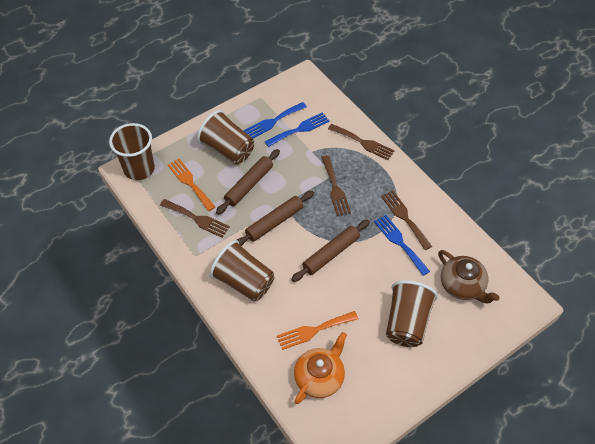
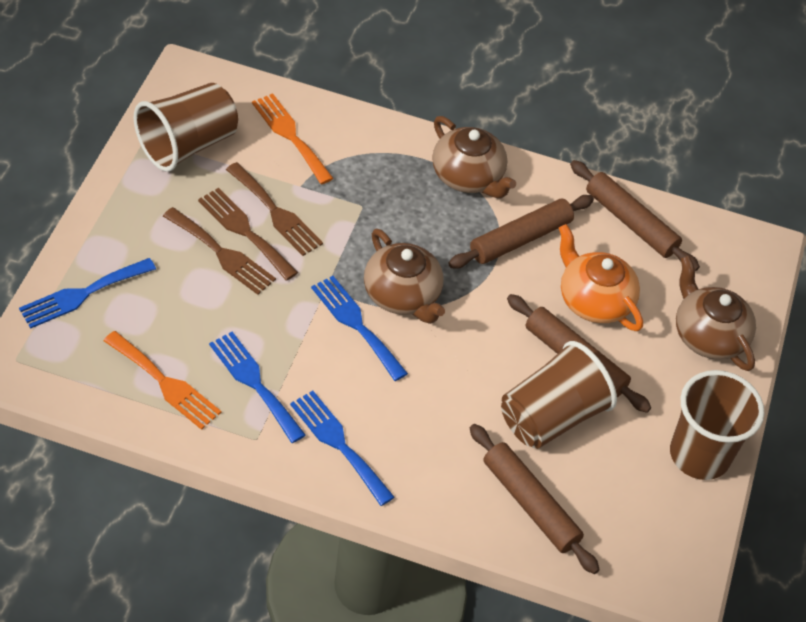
blue fork: 3 -> 4
brown cup: 4 -> 3
brown fork: 4 -> 3
brown rolling pin: 3 -> 4
brown teapot: 1 -> 3

